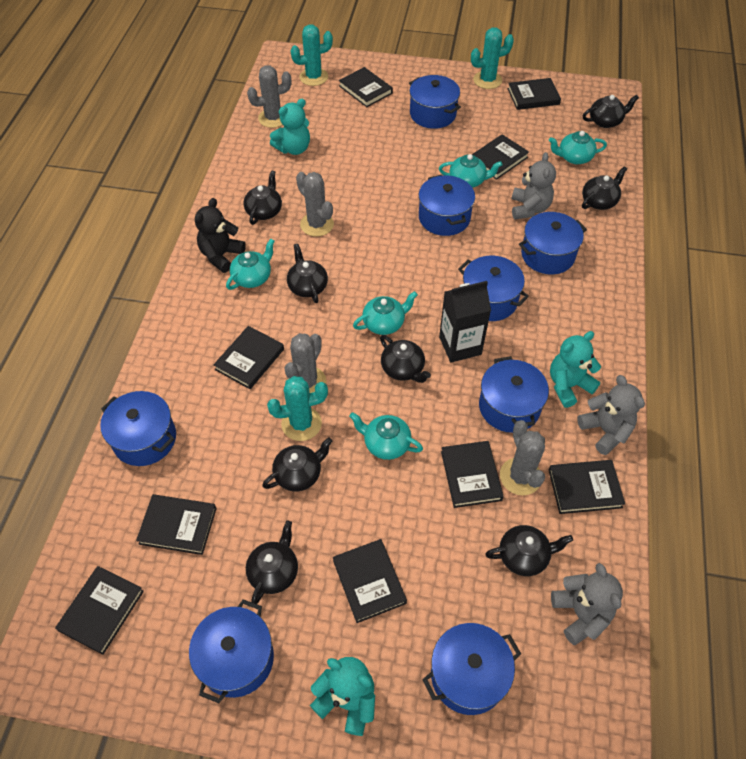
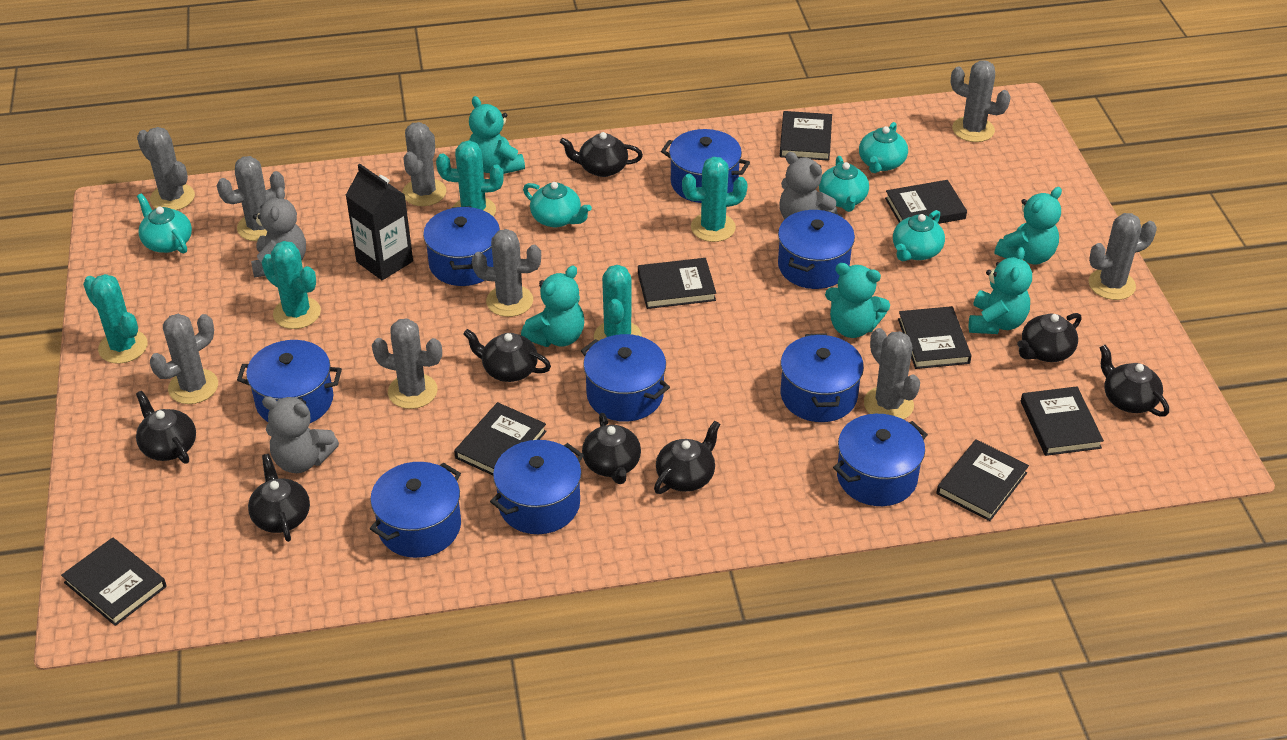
black book: 9 -> 8
black teddy bear: 1 -> 0
blue pot: 8 -> 9
grey cactus: 4 -> 9
turquoise cactus: 3 -> 5
turquoise teddy bear: 3 -> 5

